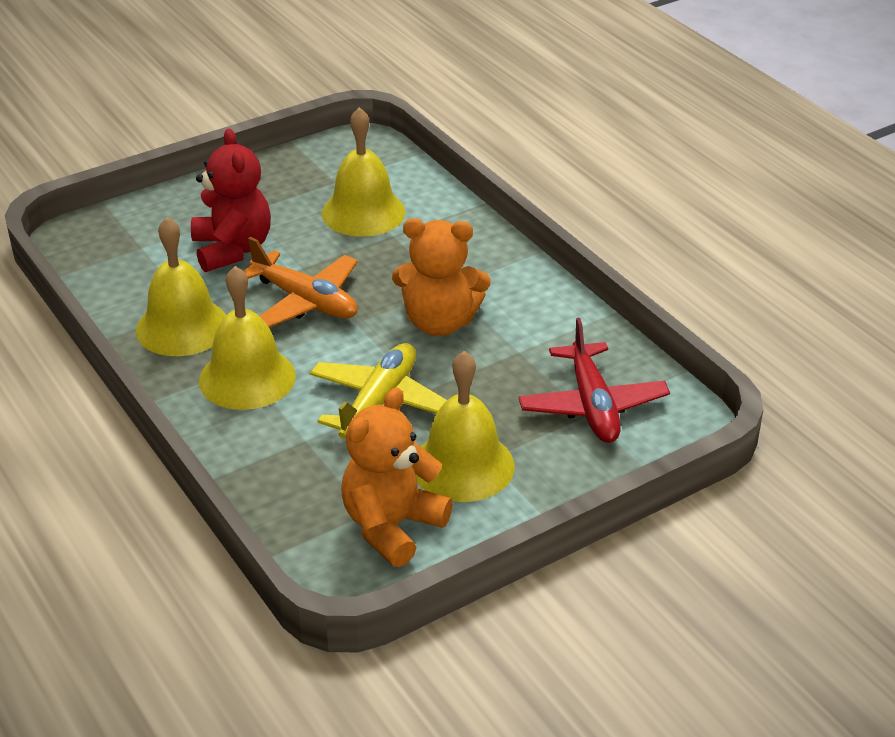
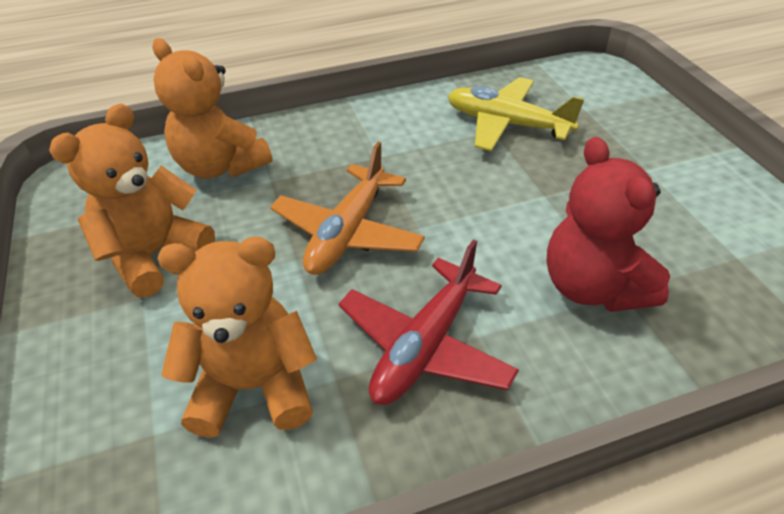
orange teddy bear: 2 -> 3
yellow bell: 4 -> 0

